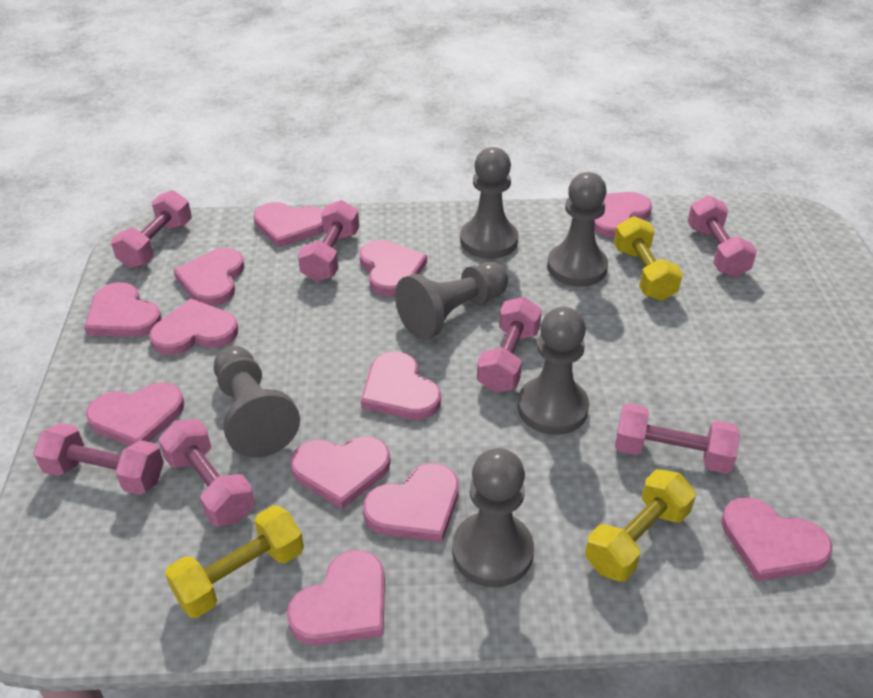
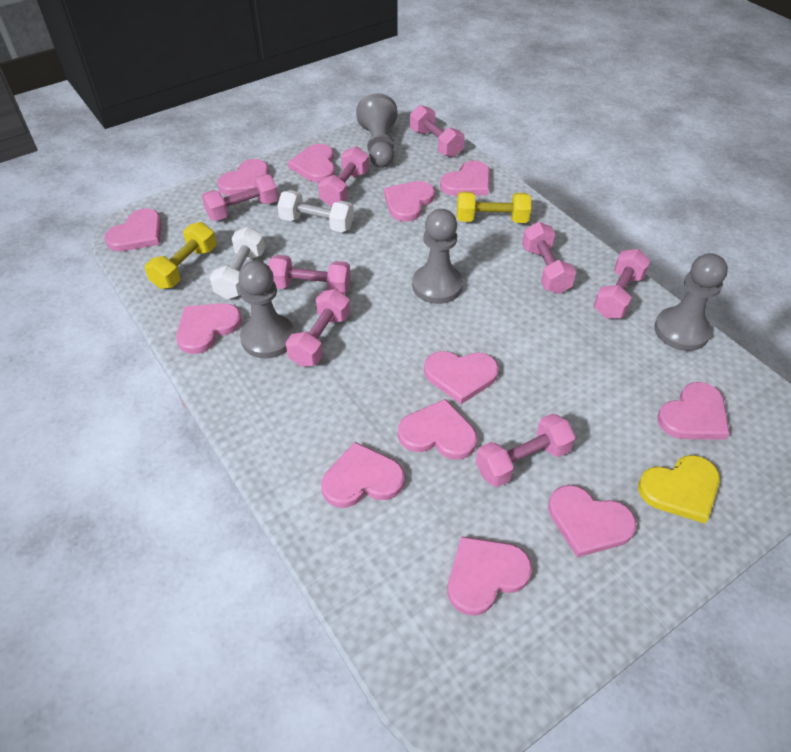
grey pawn: 6 -> 4
pink dumbbell: 7 -> 8
white dumbbell: 0 -> 2
yellow dumbbell: 3 -> 2
yellow heart: 0 -> 1

